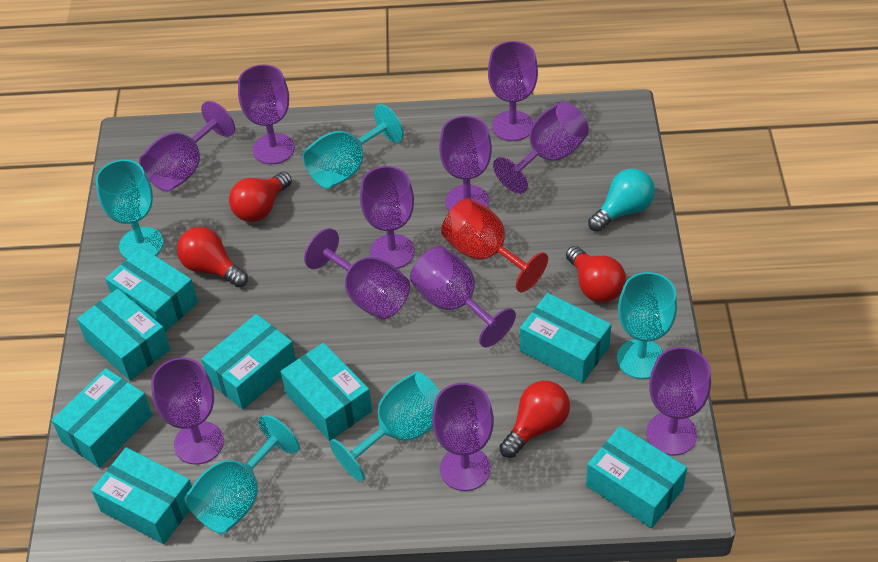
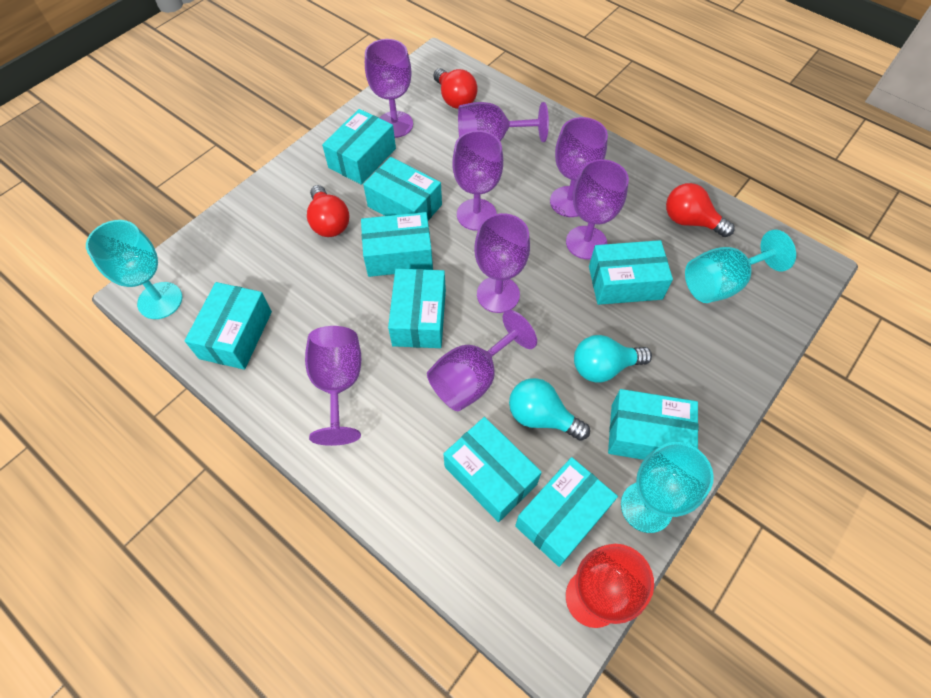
purple goblet: 11 -> 8
red light bulb: 4 -> 3
turquoise box: 8 -> 9
turquoise goblet: 5 -> 3
turquoise light bulb: 1 -> 2

